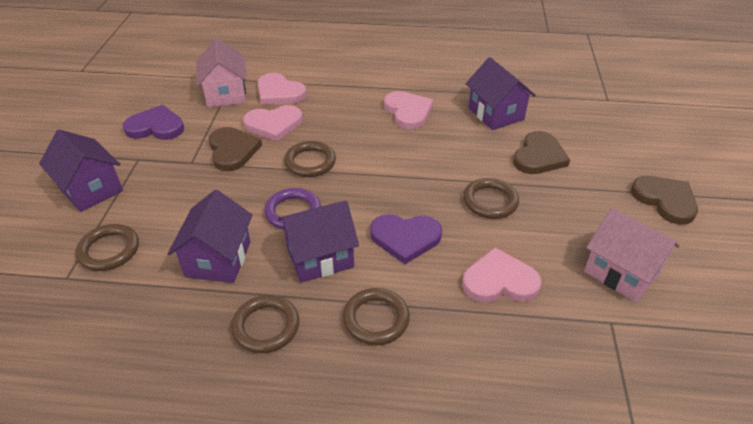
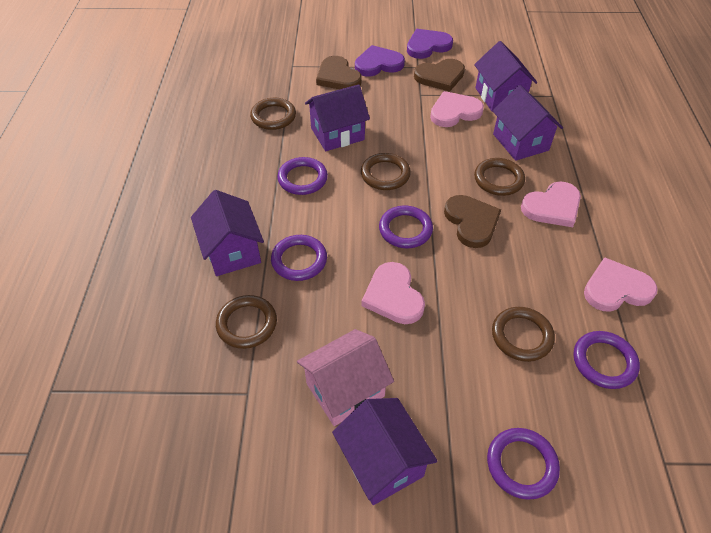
pink house: 2 -> 1
purple house: 4 -> 5
purple ring: 1 -> 5

